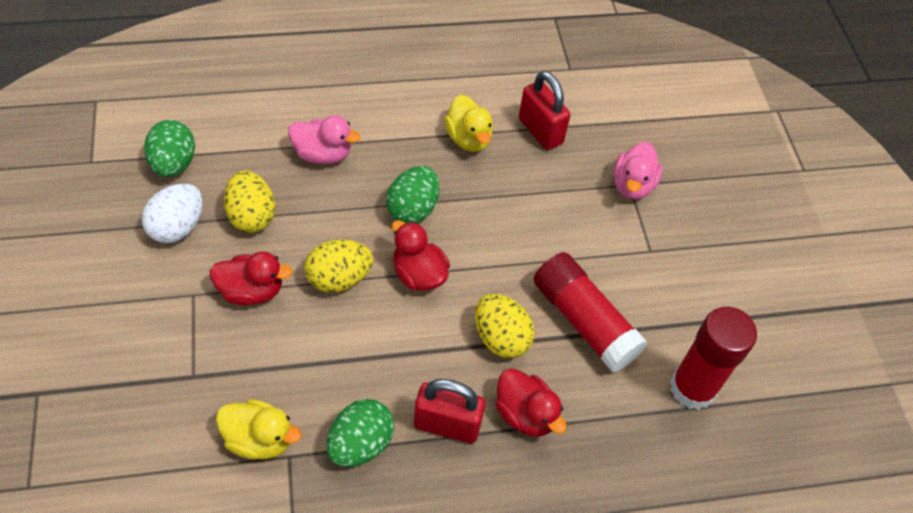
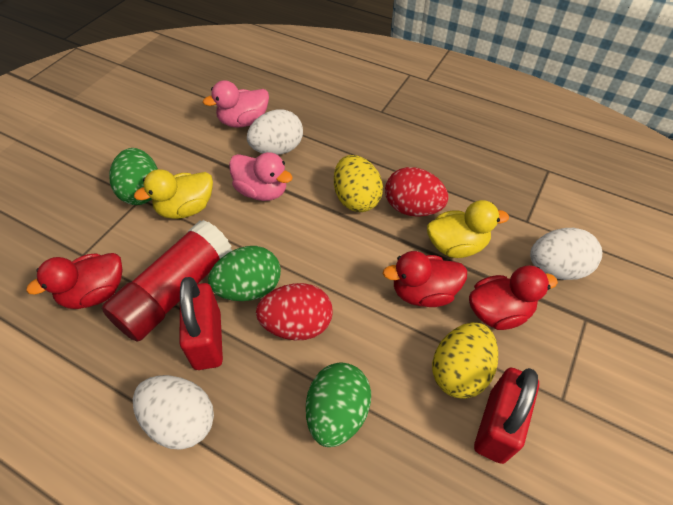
red egg: 0 -> 2
red glue stick: 2 -> 1
white egg: 1 -> 3
yellow egg: 3 -> 2

